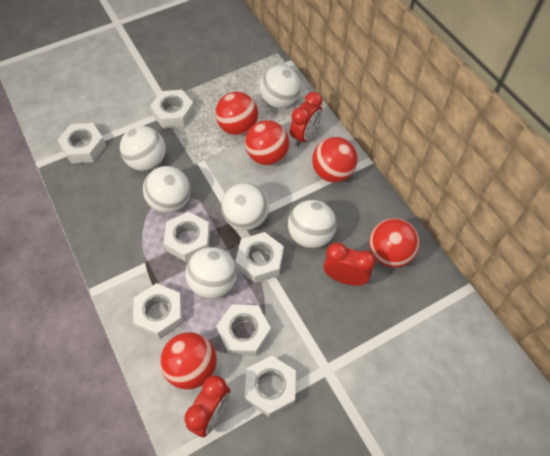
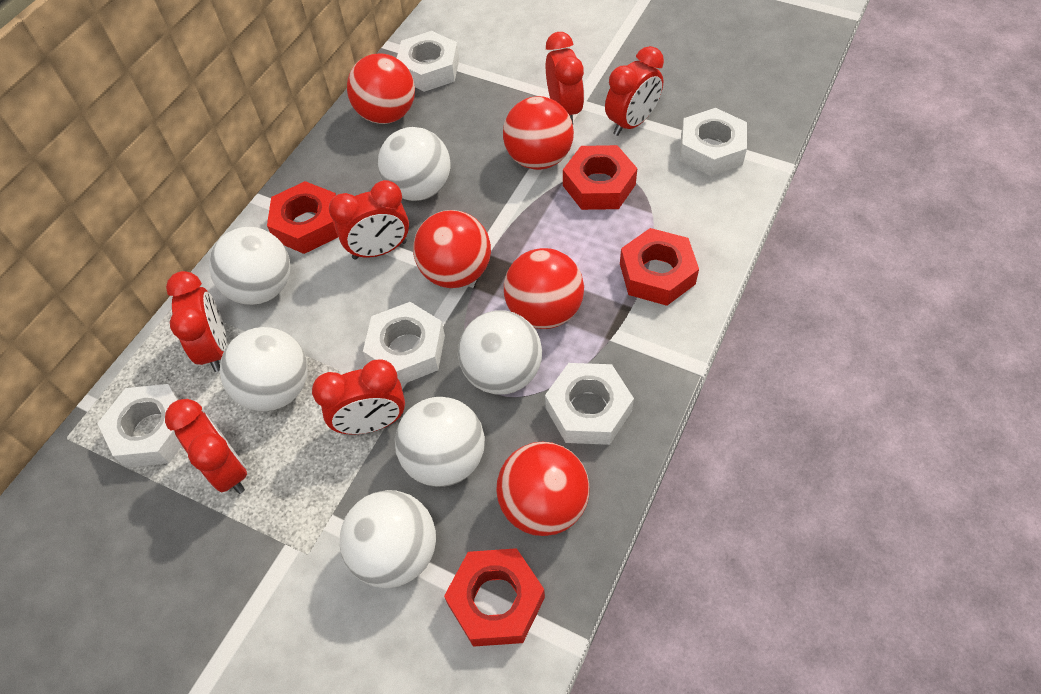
red clock: 3 -> 6
red nut: 0 -> 4
white nut: 7 -> 5

